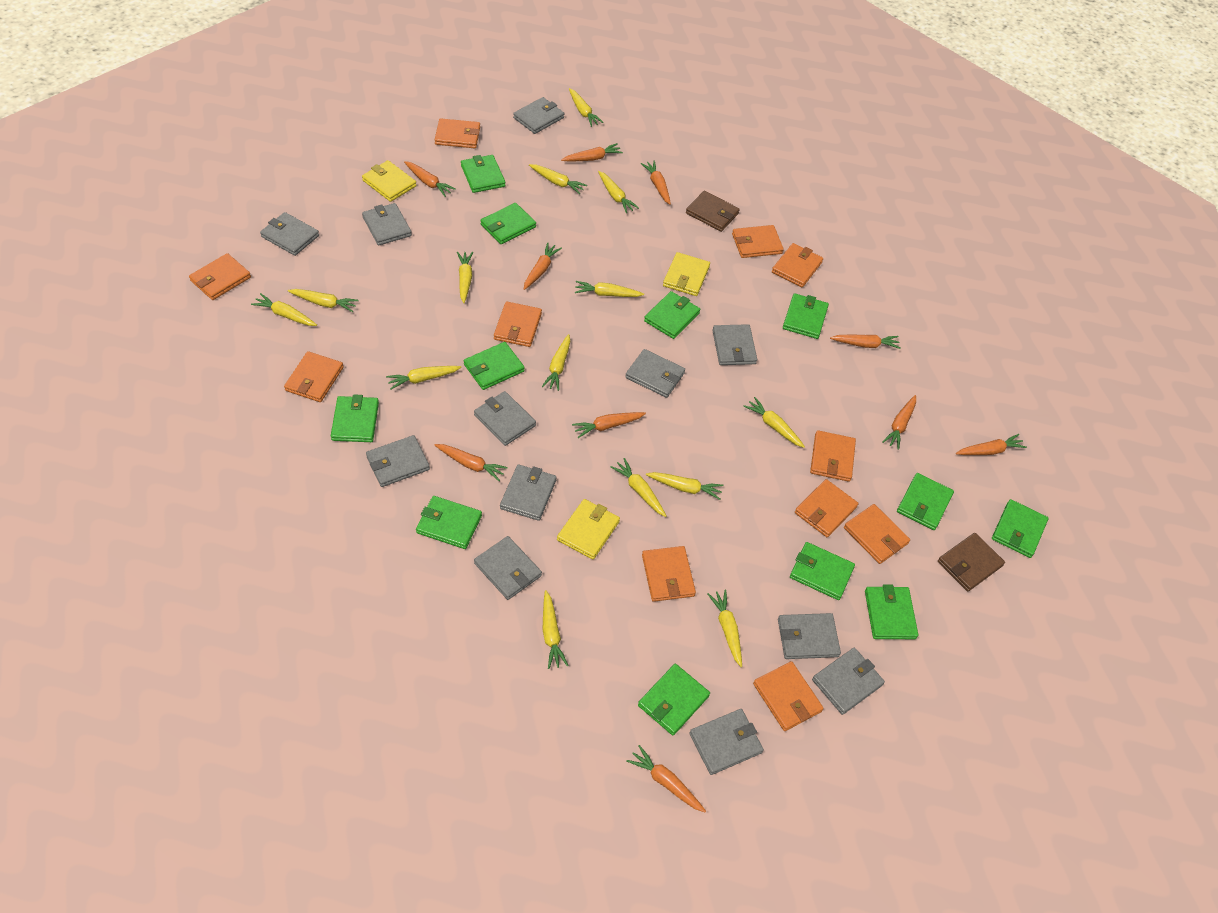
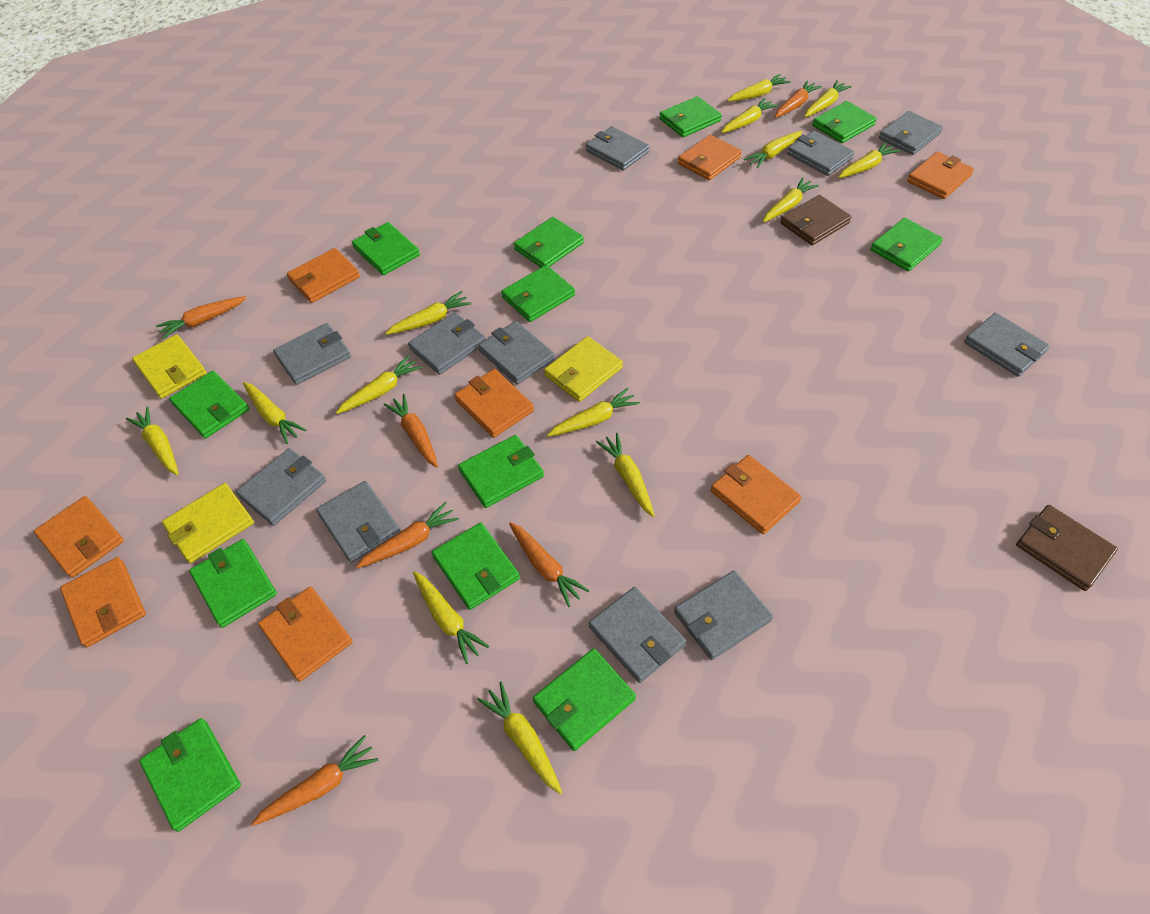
grey wallet: 12 -> 11
orange carrot: 10 -> 6
orange wallet: 11 -> 8

